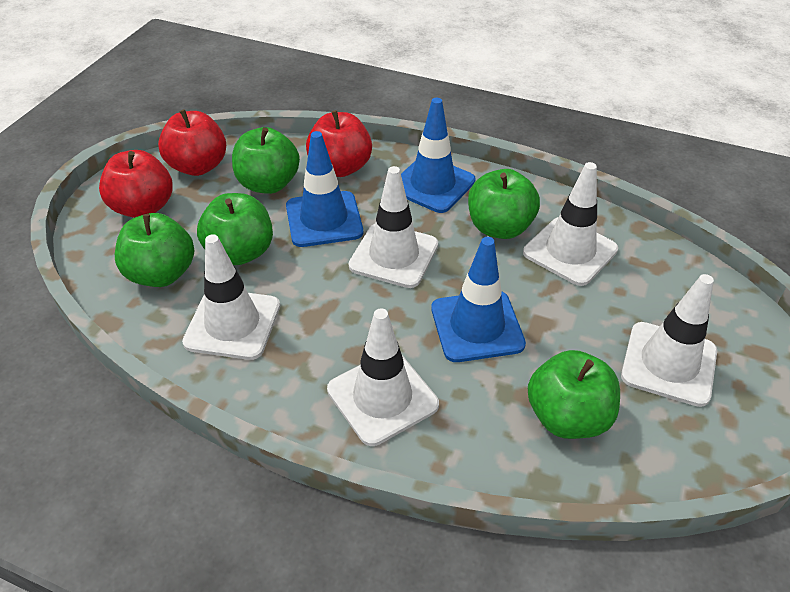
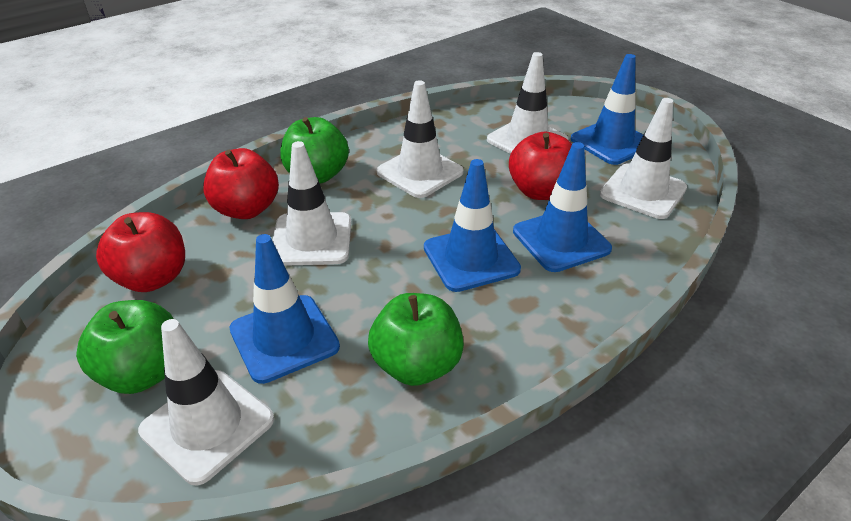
blue traffic cone: 3 -> 4
green apple: 5 -> 3

